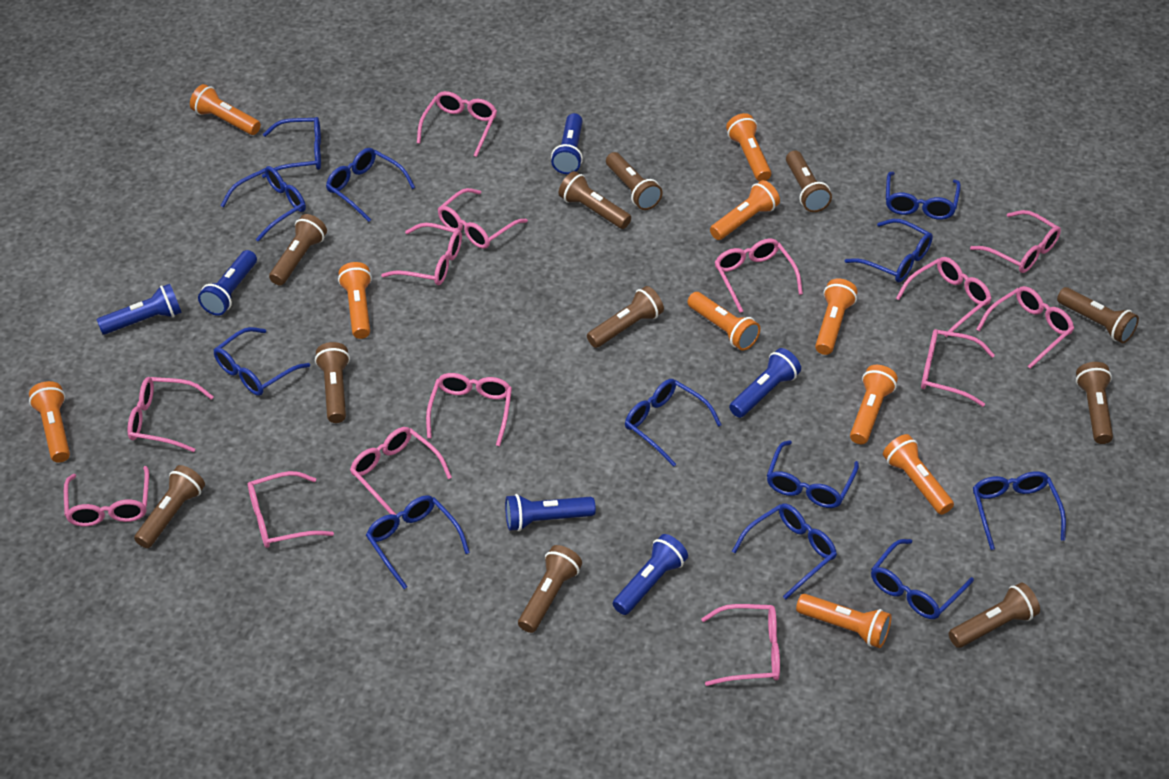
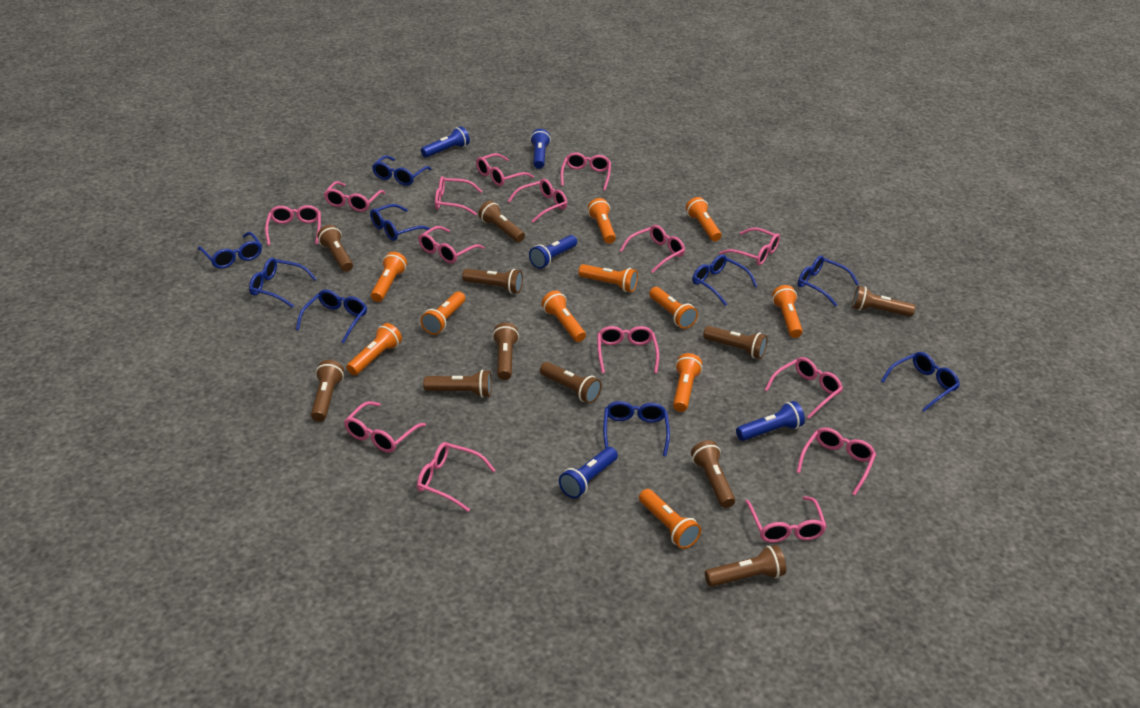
blue flashlight: 6 -> 5
blue glasses: 12 -> 9
orange flashlight: 10 -> 11
pink glasses: 14 -> 15

